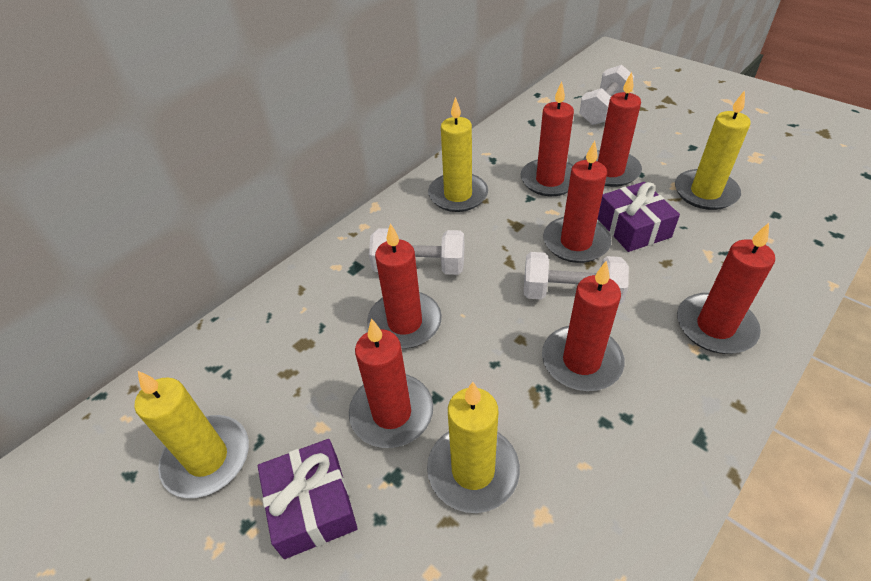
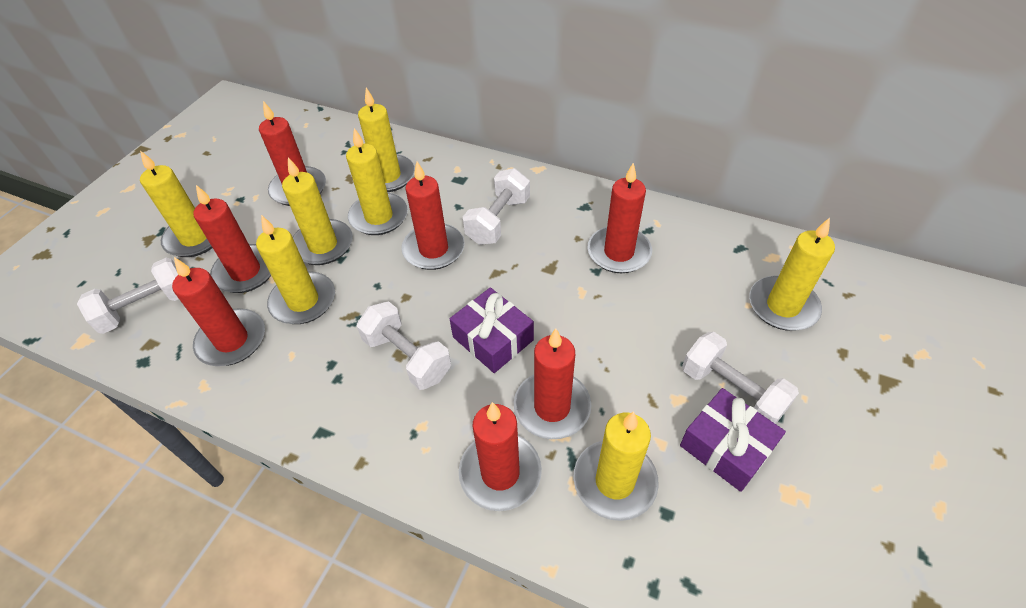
white dumbbell: 3 -> 4
yellow candle: 4 -> 7

